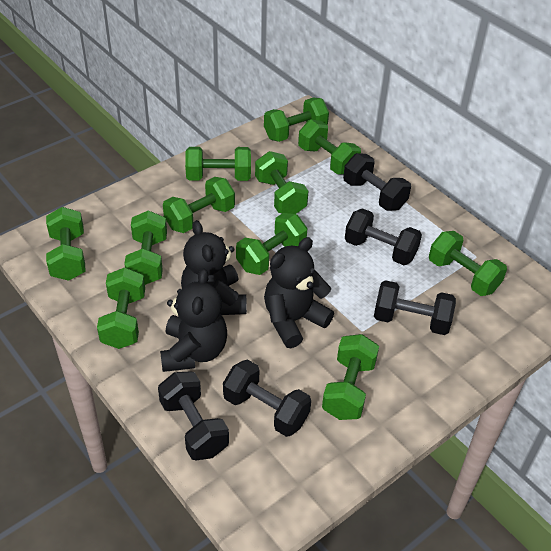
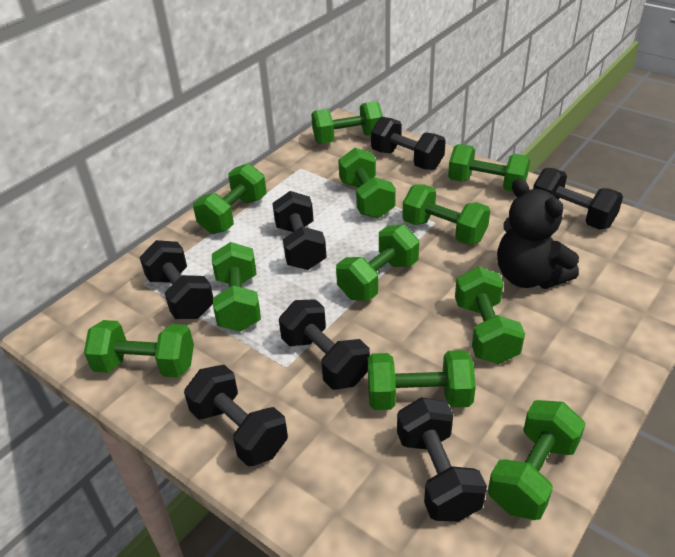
black dumbbell: 5 -> 7
black teddy bear: 3 -> 1

